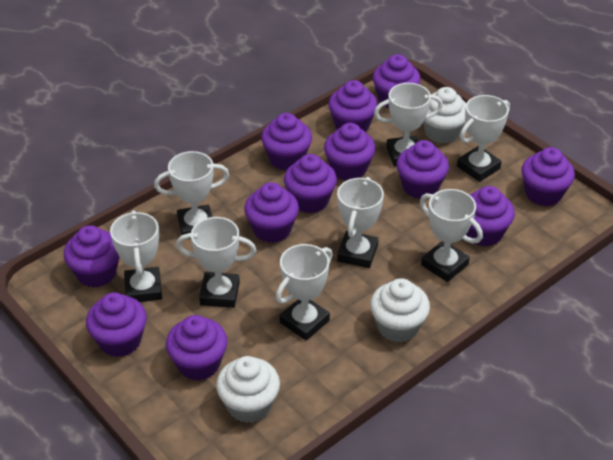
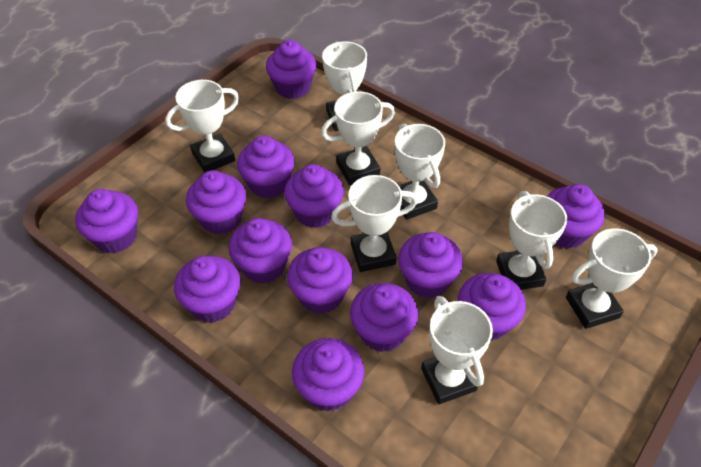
purple cupcake: 12 -> 13
white cupcake: 3 -> 0

